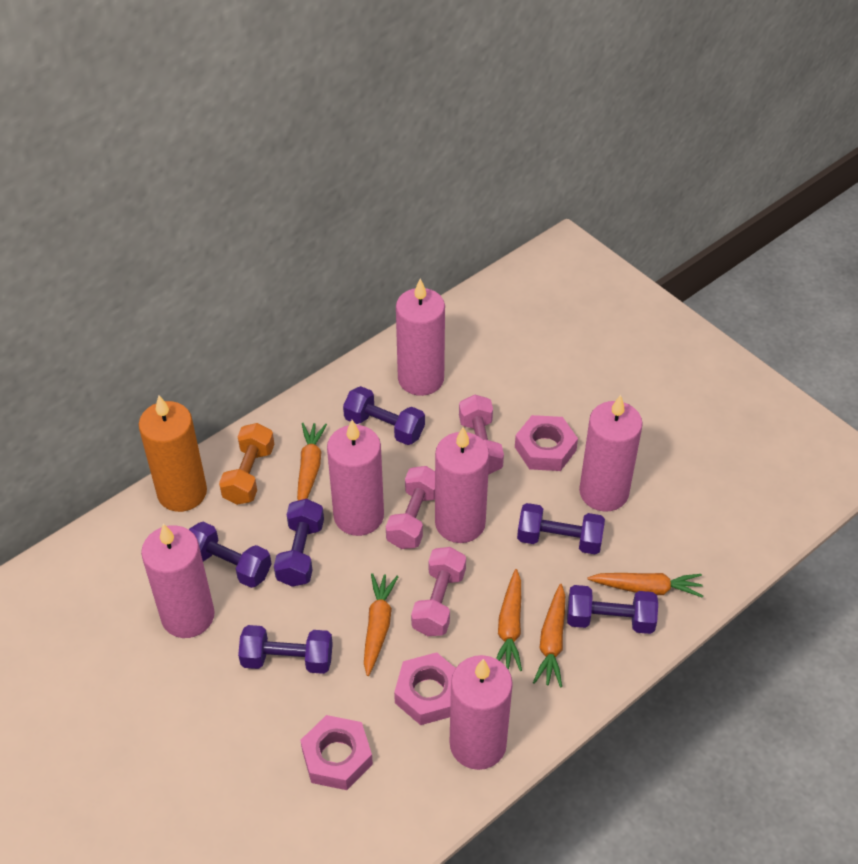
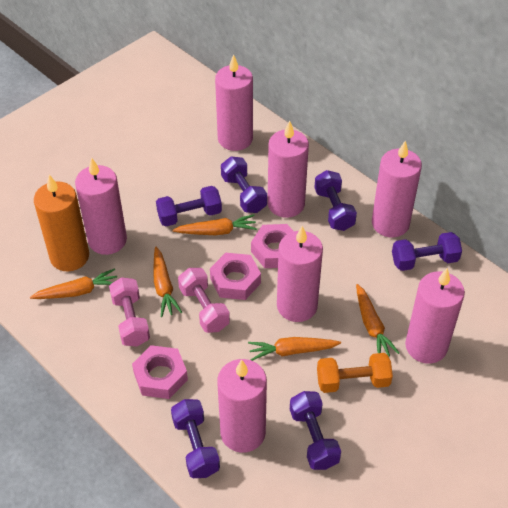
pink candle: 6 -> 7
pink dumbbell: 3 -> 2

